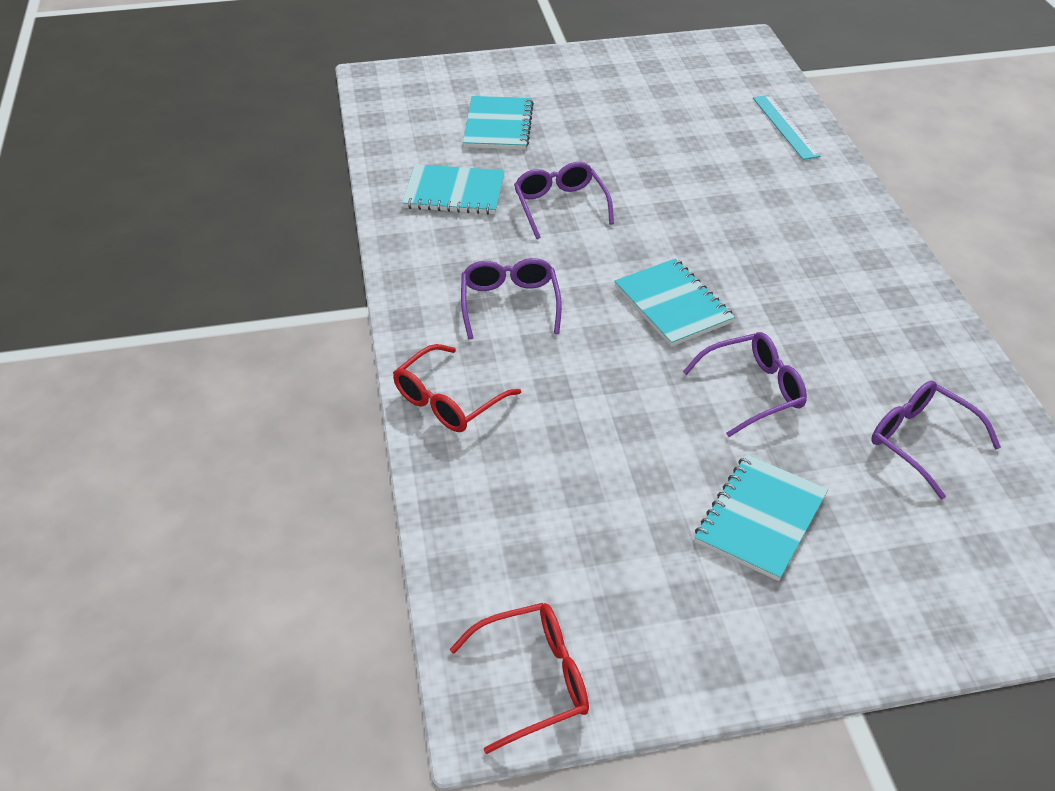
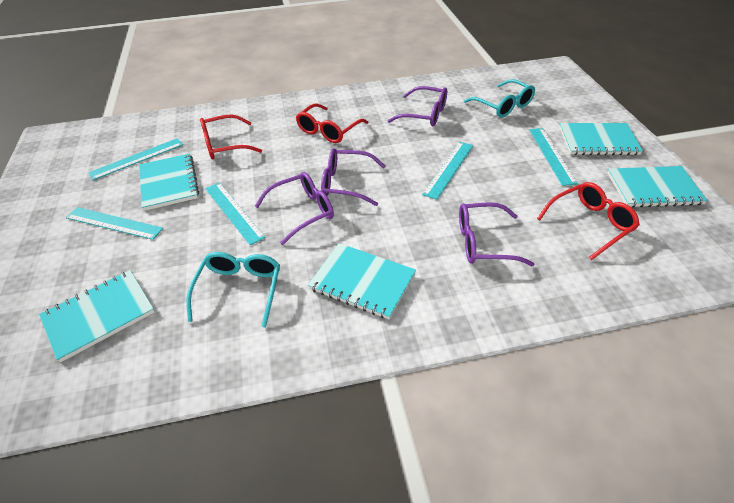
red glasses: 2 -> 3
turquoise glasses: 0 -> 2
turquoise notebook: 4 -> 5
turquoise ruler: 1 -> 5

